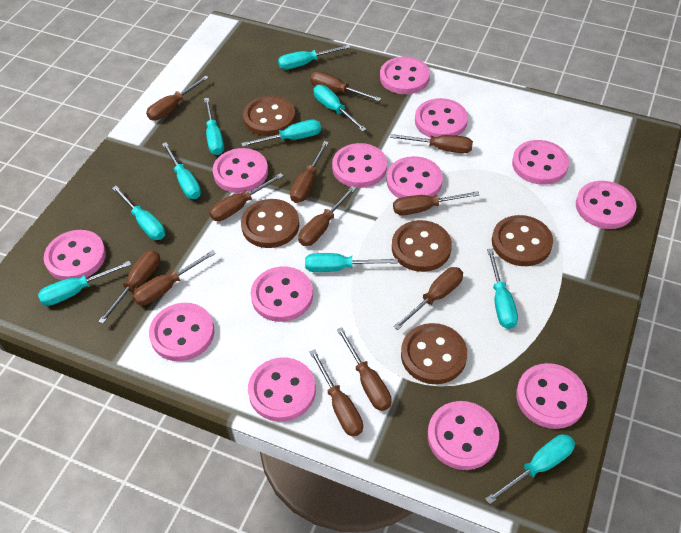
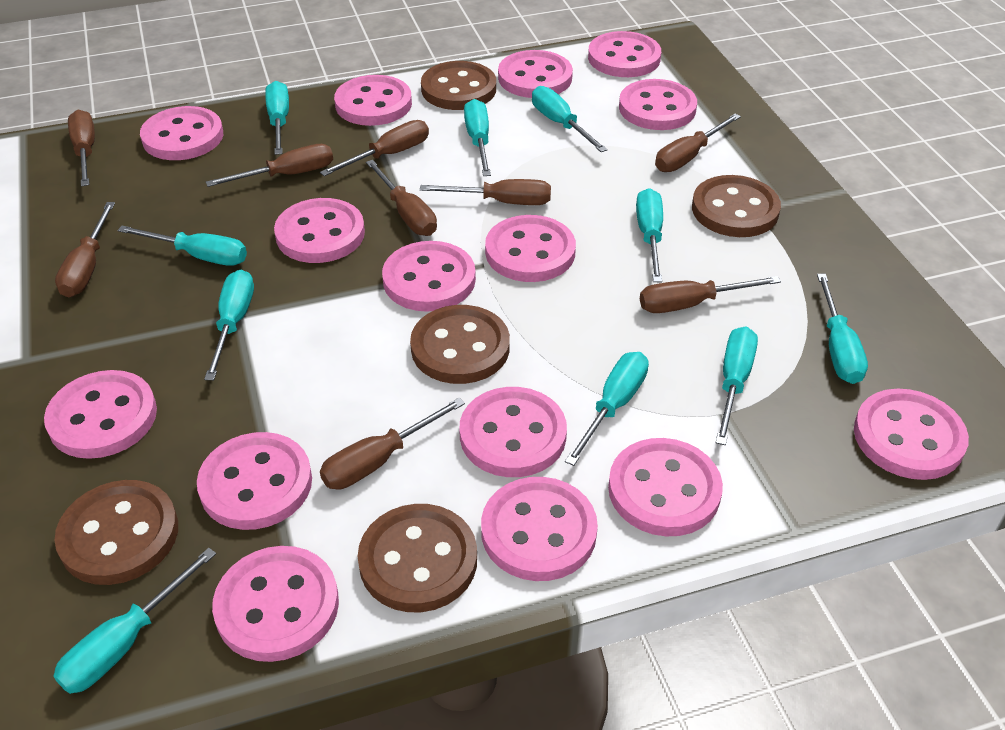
brown screwdriver: 12 -> 9
pink button: 13 -> 15

